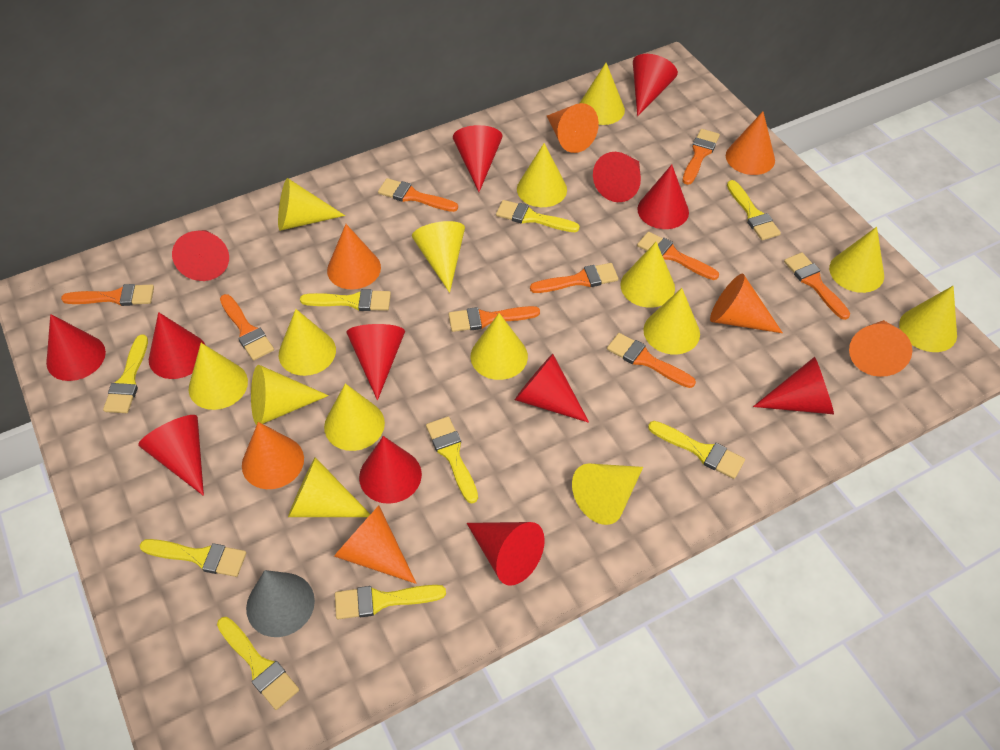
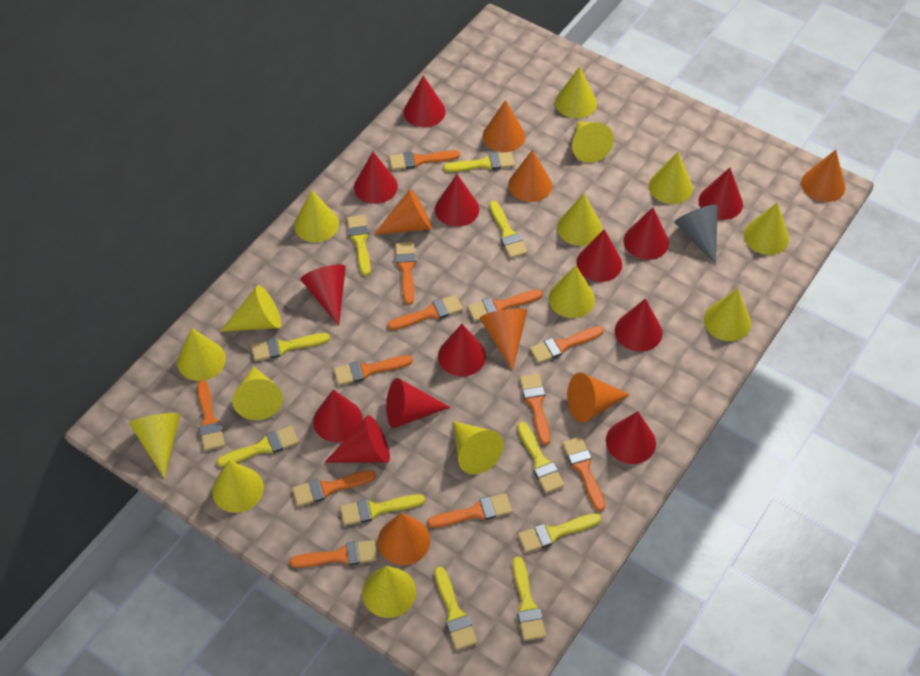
orange brush: 9 -> 12
yellow brush: 9 -> 10

